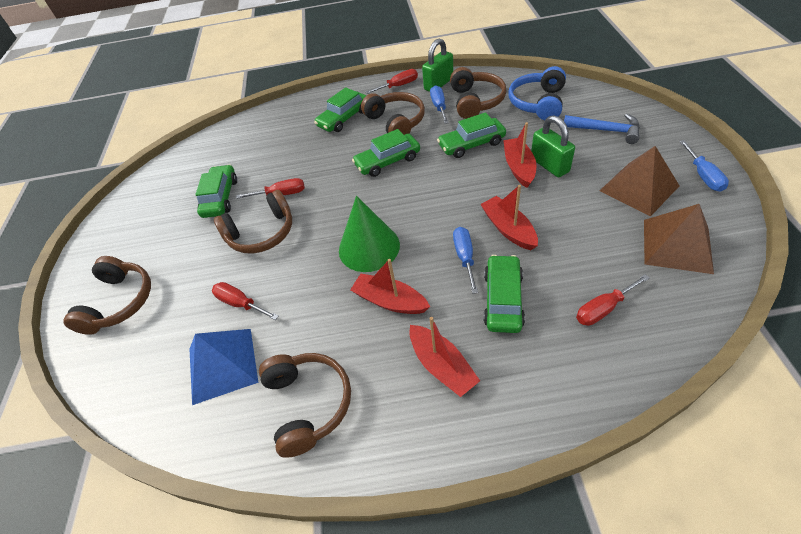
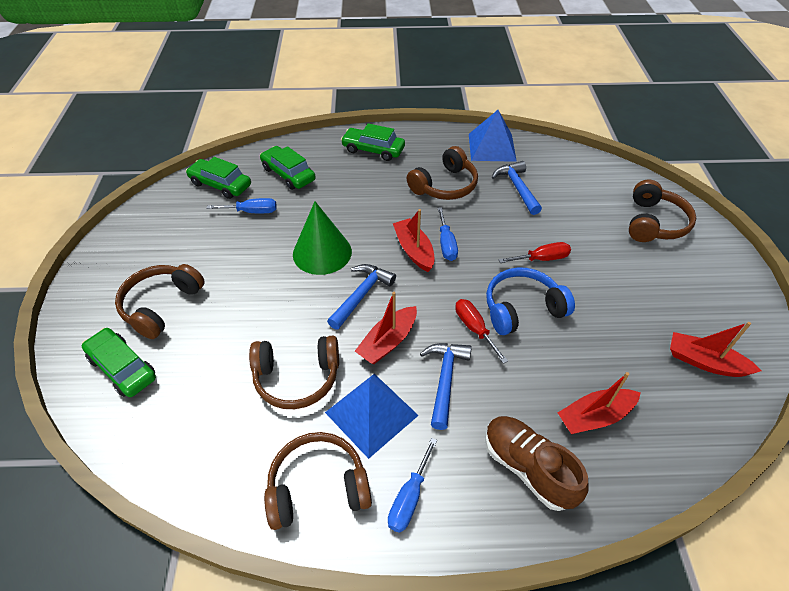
blue hammer: 1 -> 3
blue pyramid: 1 -> 2
brown pyramid: 2 -> 0
brown shoe: 0 -> 1
green car: 5 -> 4
green padlock: 2 -> 0
red screwdriver: 4 -> 2

